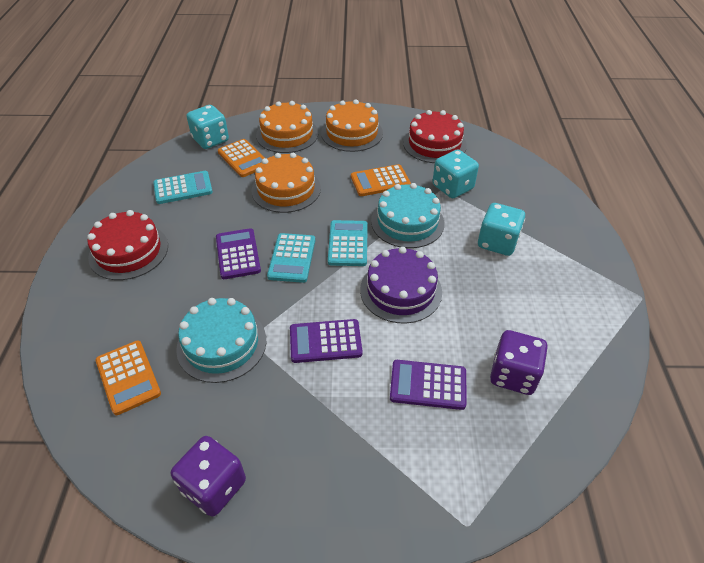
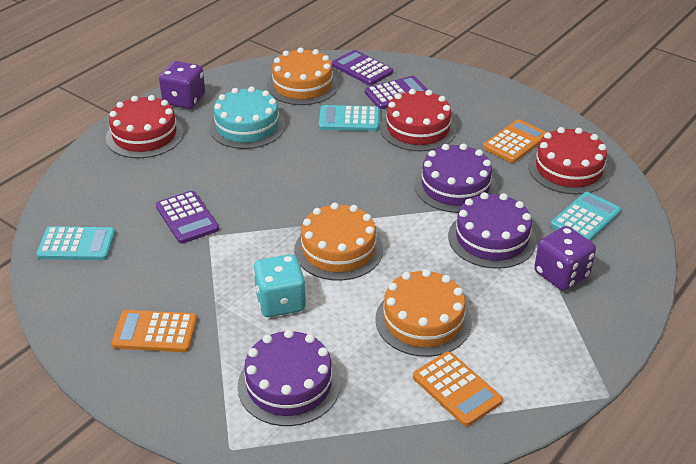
purple cake: 1 -> 3
red cake: 2 -> 3
turquoise cake: 2 -> 1
turquoise dice: 3 -> 1

